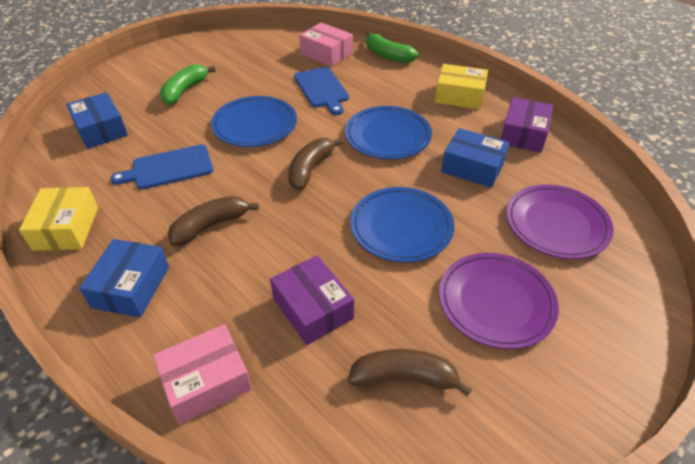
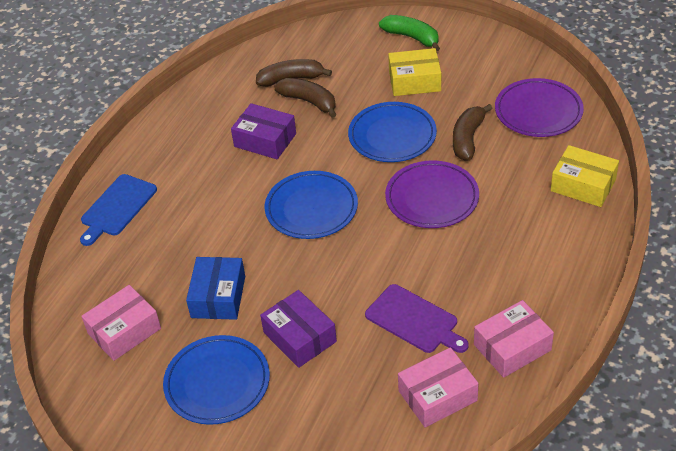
blue box: 3 -> 1
blue cutting board: 2 -> 1
green banana: 2 -> 1
pink box: 2 -> 3
purple cutting board: 0 -> 1

